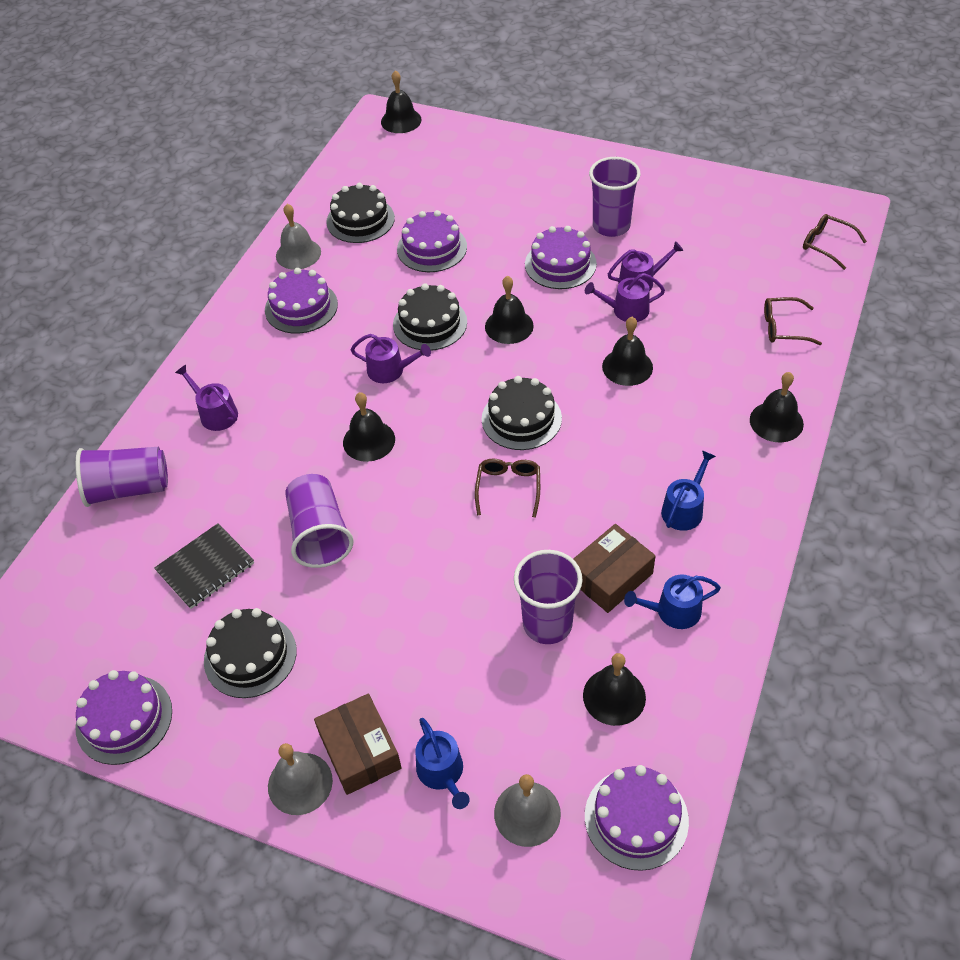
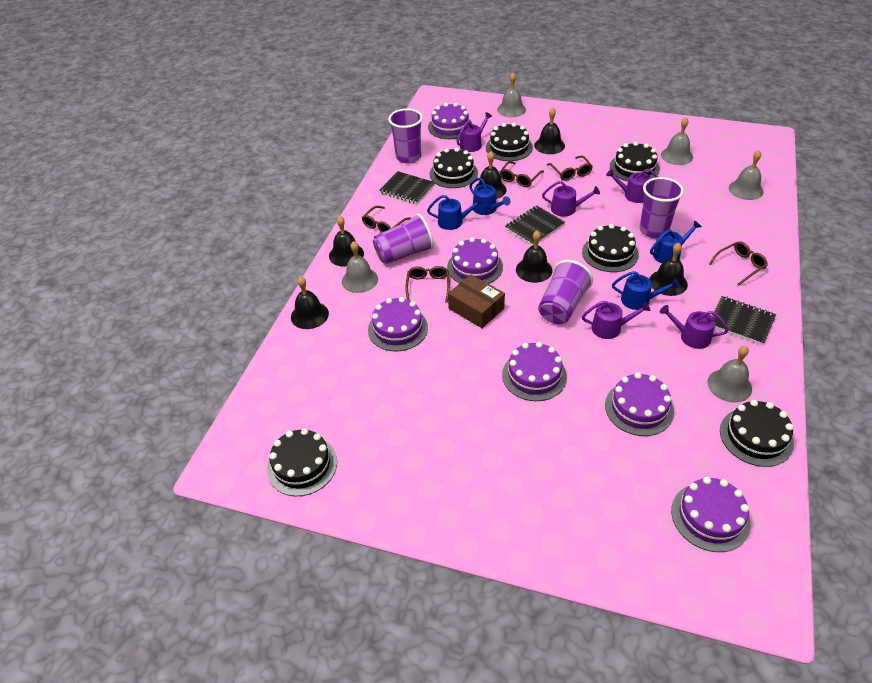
black cake: 4 -> 6
black notebook: 1 -> 3
blue watering can: 3 -> 4
brown box: 2 -> 1
brown glasses: 3 -> 5
grey bell: 3 -> 5
purple cake: 5 -> 6
purple watering can: 4 -> 5

